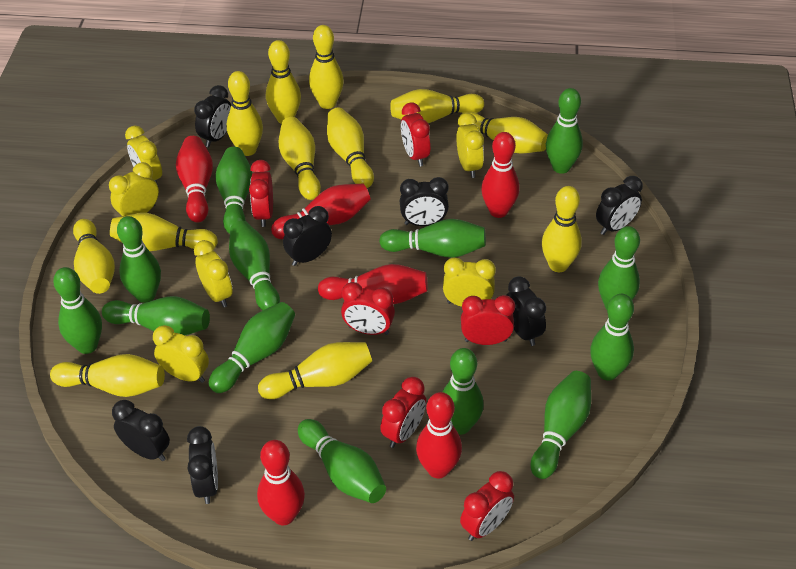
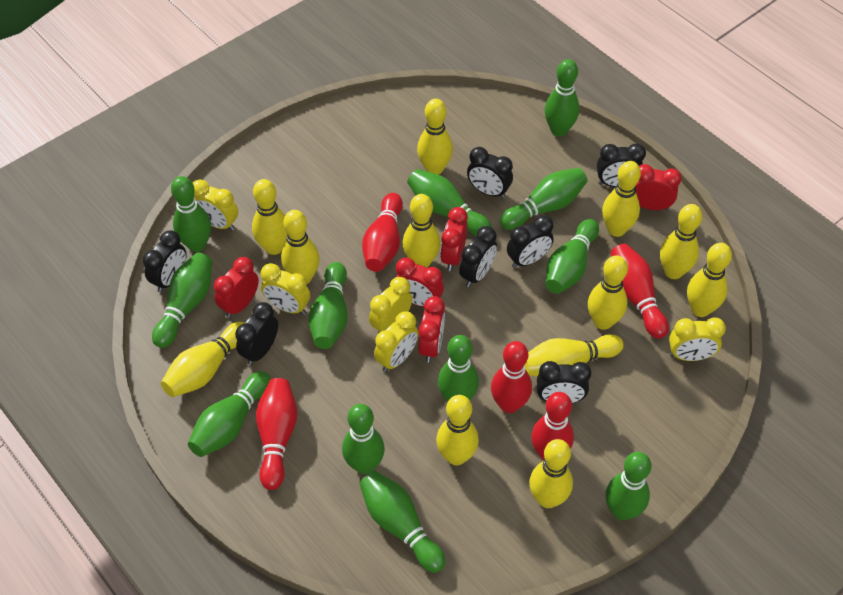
green bowling pin: 13 -> 12
red bowling pin: 6 -> 5
red clock: 6 -> 5
yellow clock: 6 -> 5

